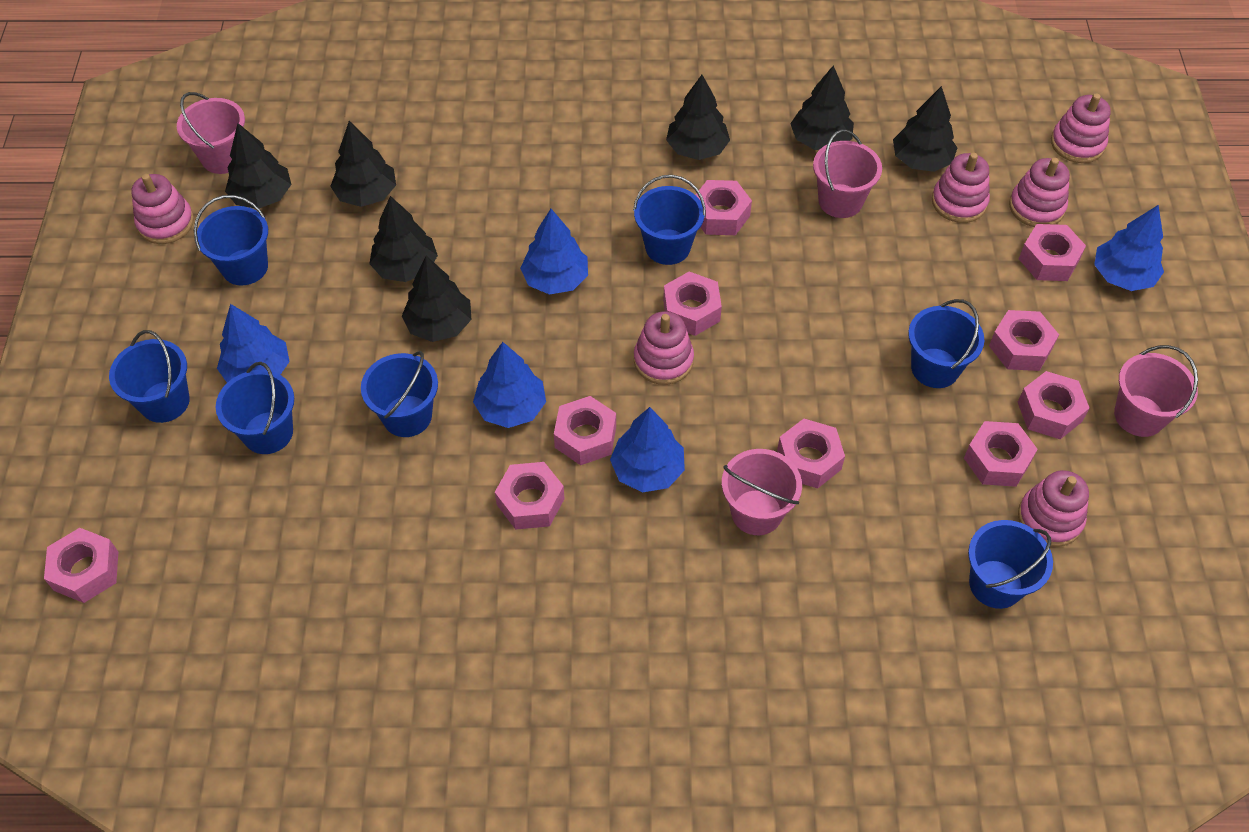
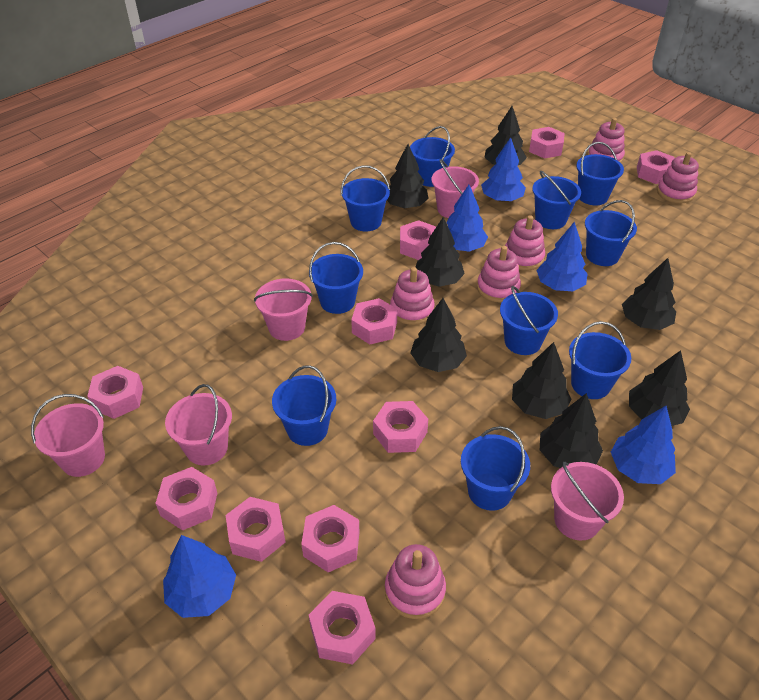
black tree: 7 -> 8
blue bucket: 7 -> 10
pink bucket: 4 -> 5

